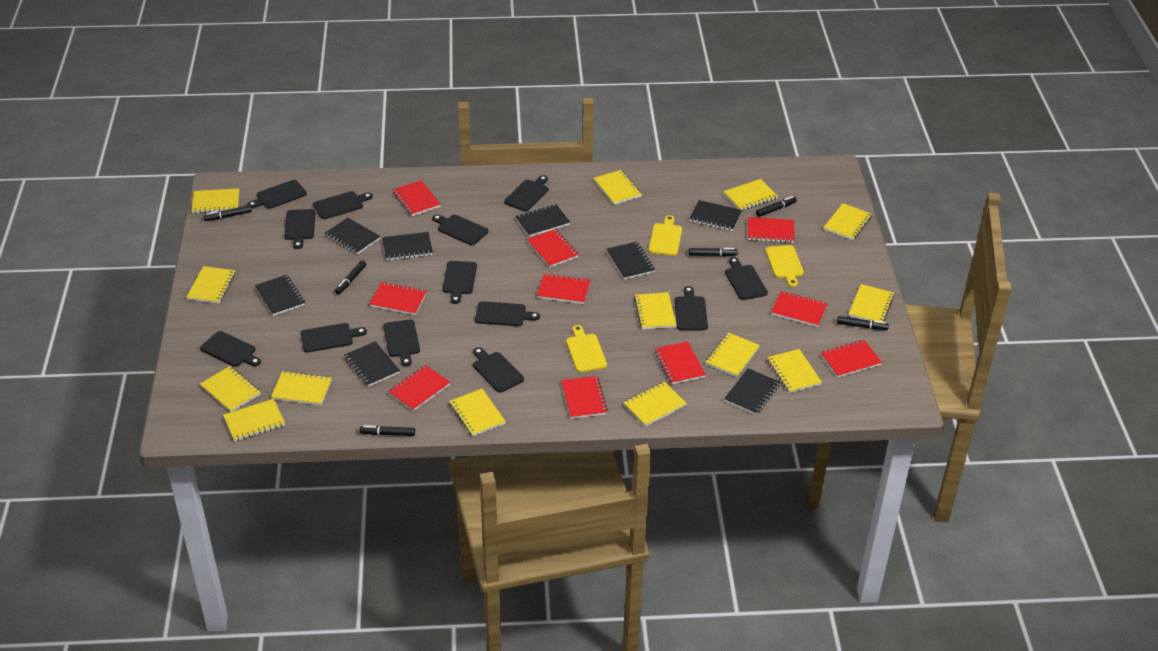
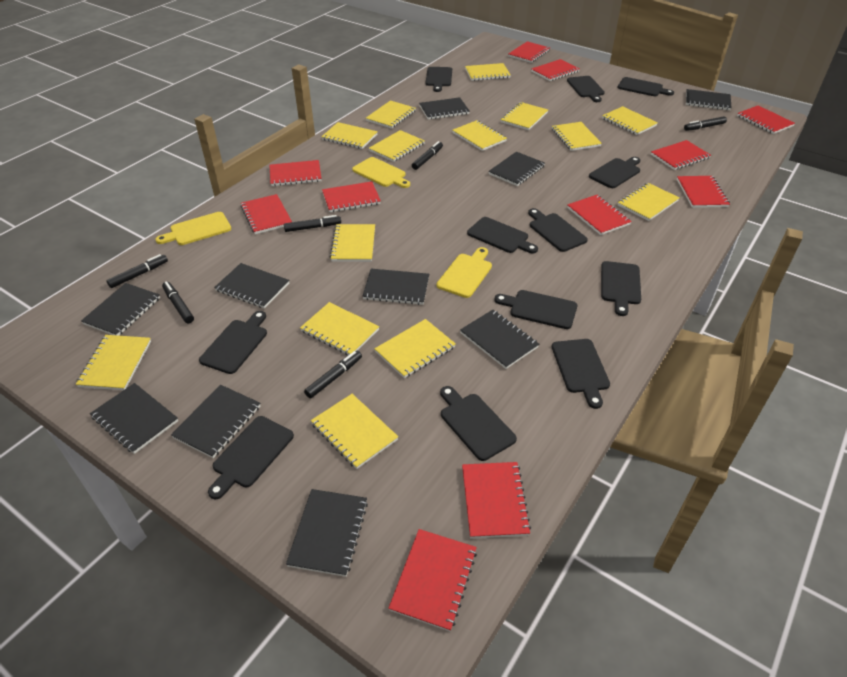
black cutting board: 13 -> 12
black notebook: 8 -> 10
red notebook: 10 -> 11

